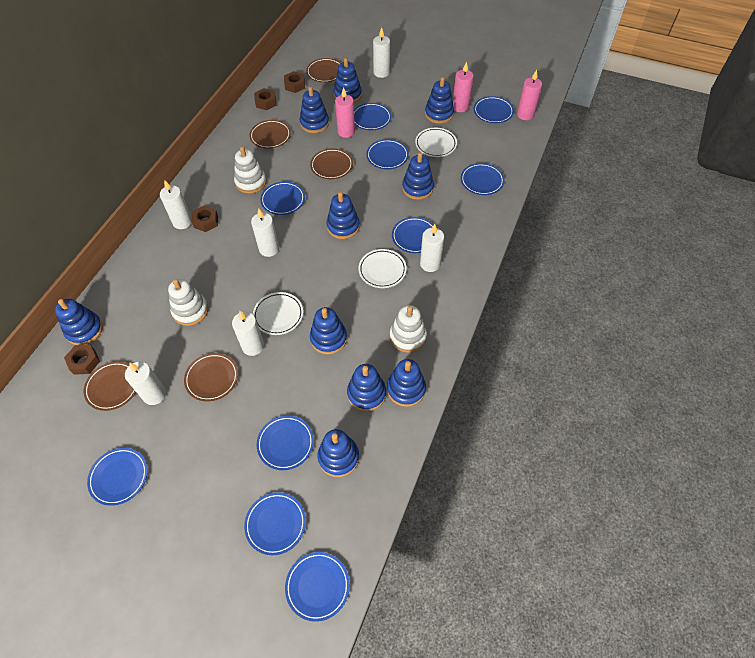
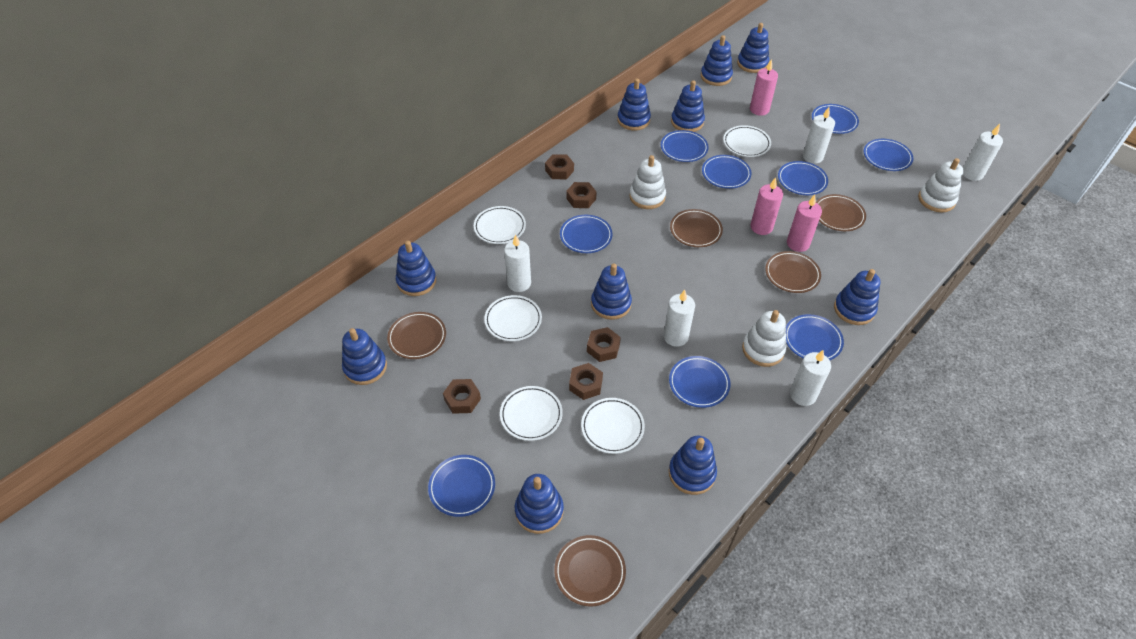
blue plate: 10 -> 9
brown nut: 4 -> 5
white candle: 6 -> 5
white plate: 3 -> 5

